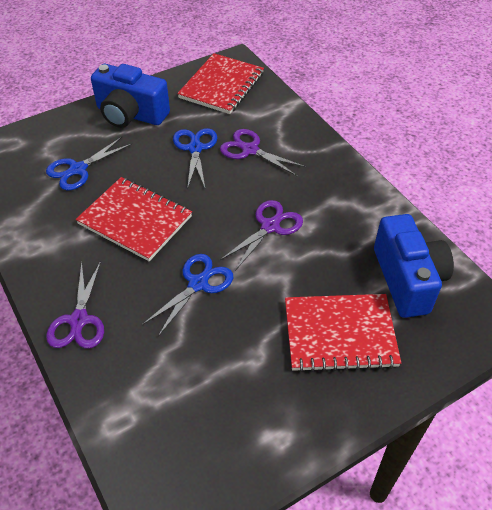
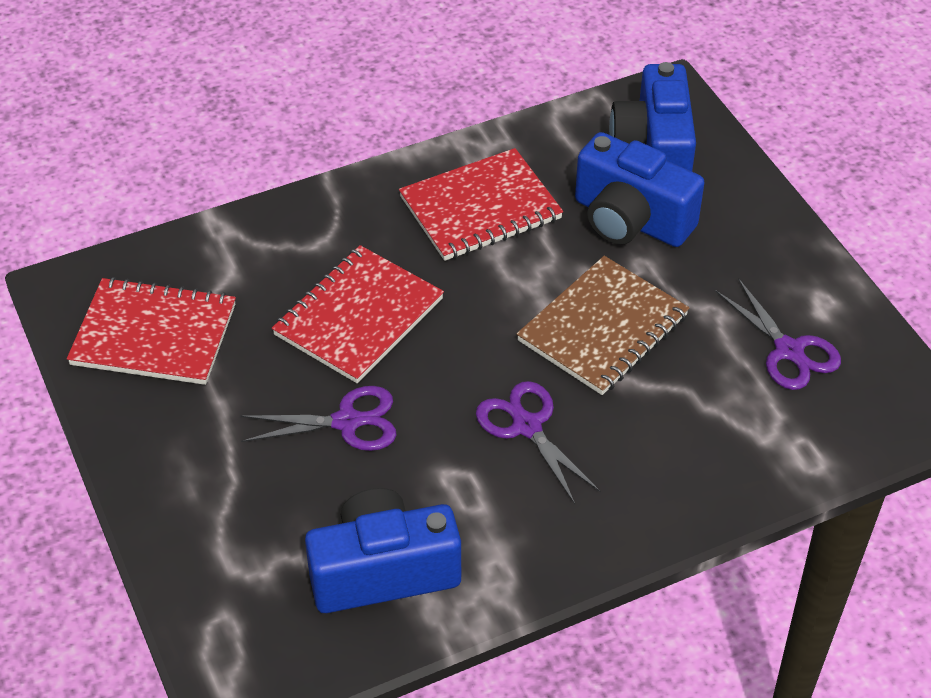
blue camera: 2 -> 3
blue scissors: 3 -> 0
brown notebook: 0 -> 1

